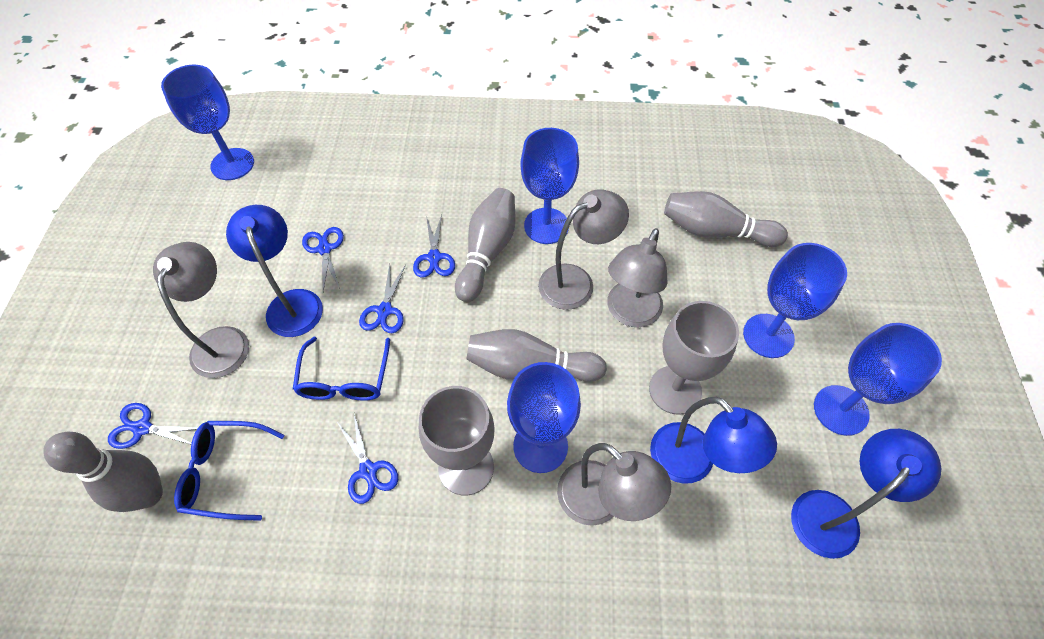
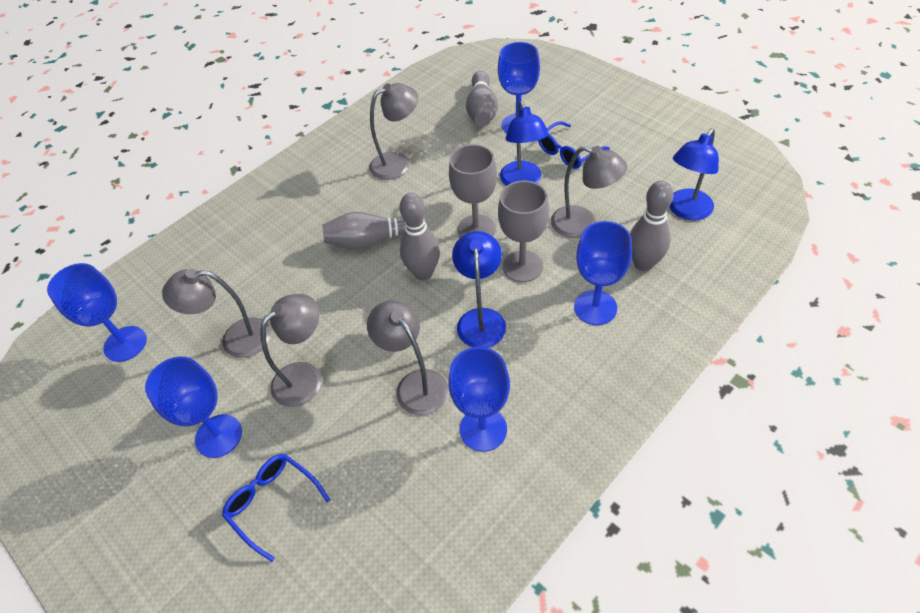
blue scissors: 5 -> 0
grey lamp: 4 -> 5

